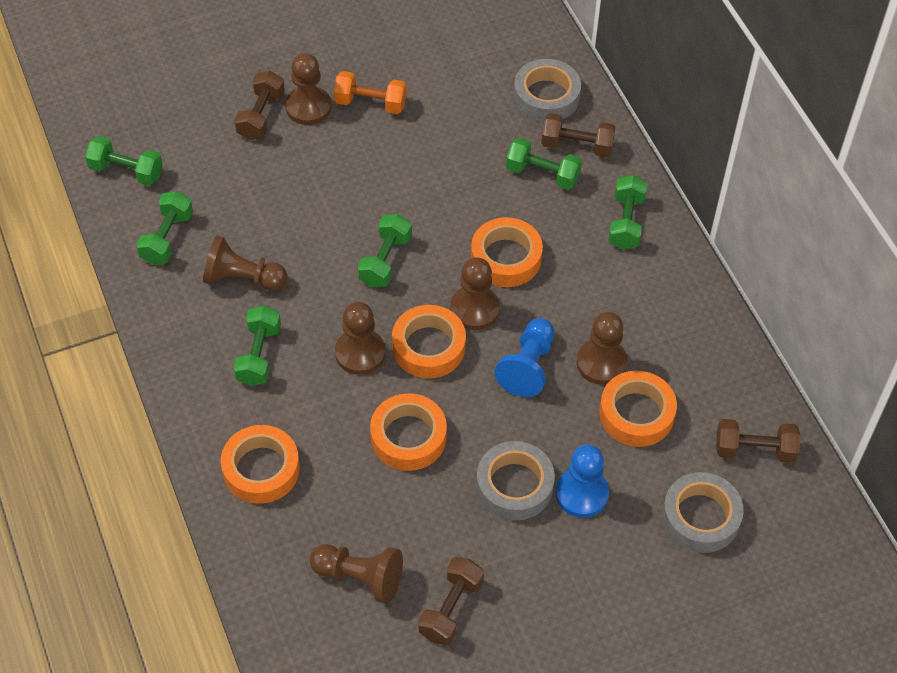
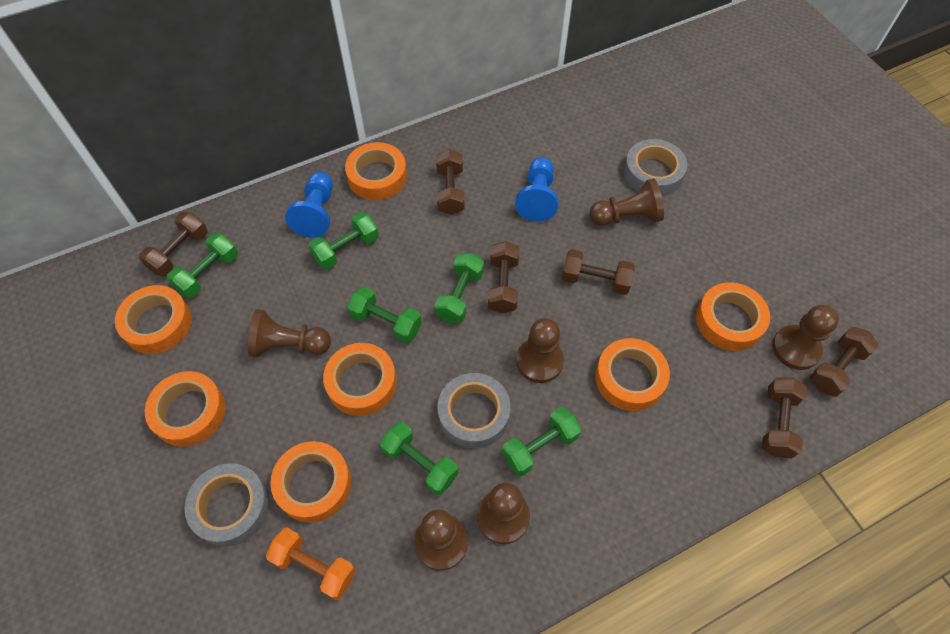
brown dumbbell: 4 -> 6
orange tape: 5 -> 7

